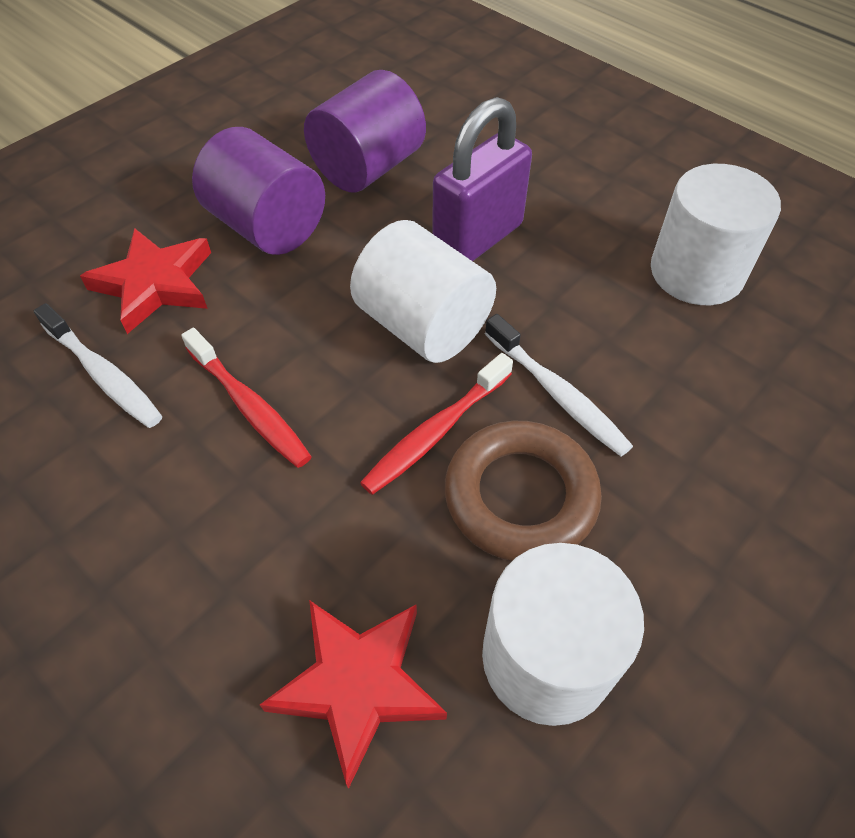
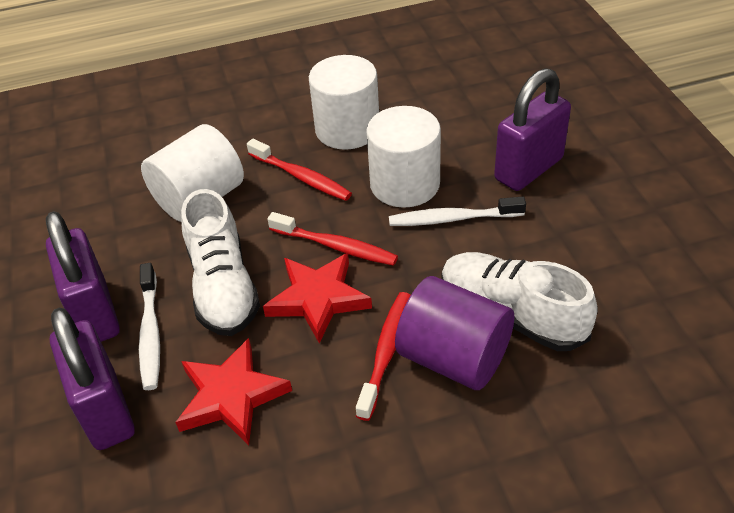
brown ring: 1 -> 0
purple cylinder: 2 -> 1
purple padlock: 1 -> 3
red toothbrush: 2 -> 3
white shoe: 0 -> 2

